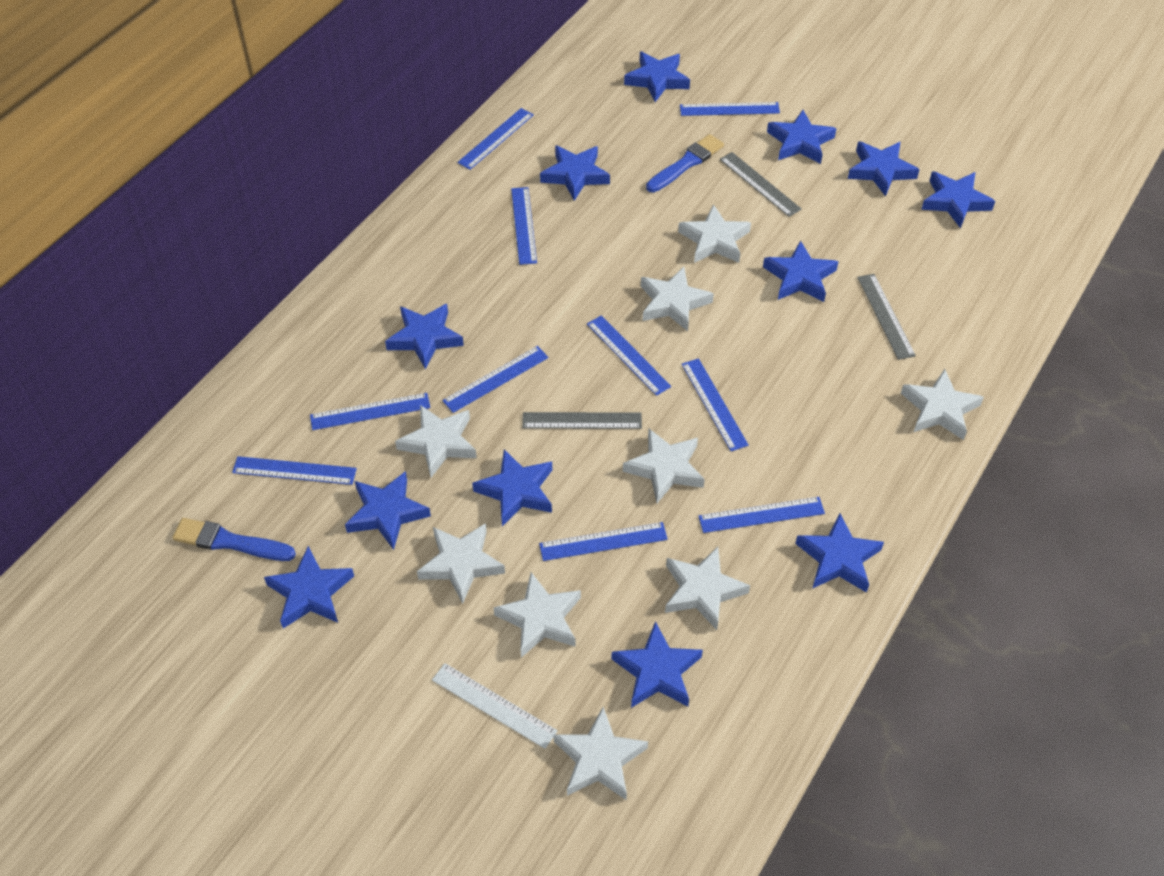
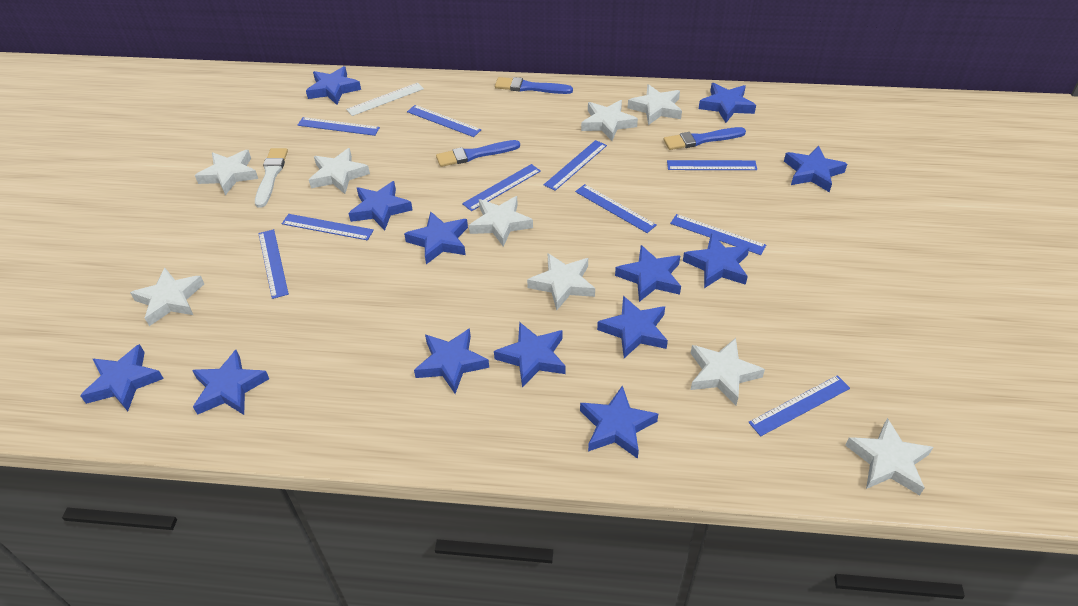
blue brush: 2 -> 3
blue star: 12 -> 13
grey ruler: 3 -> 0
white brush: 0 -> 1

